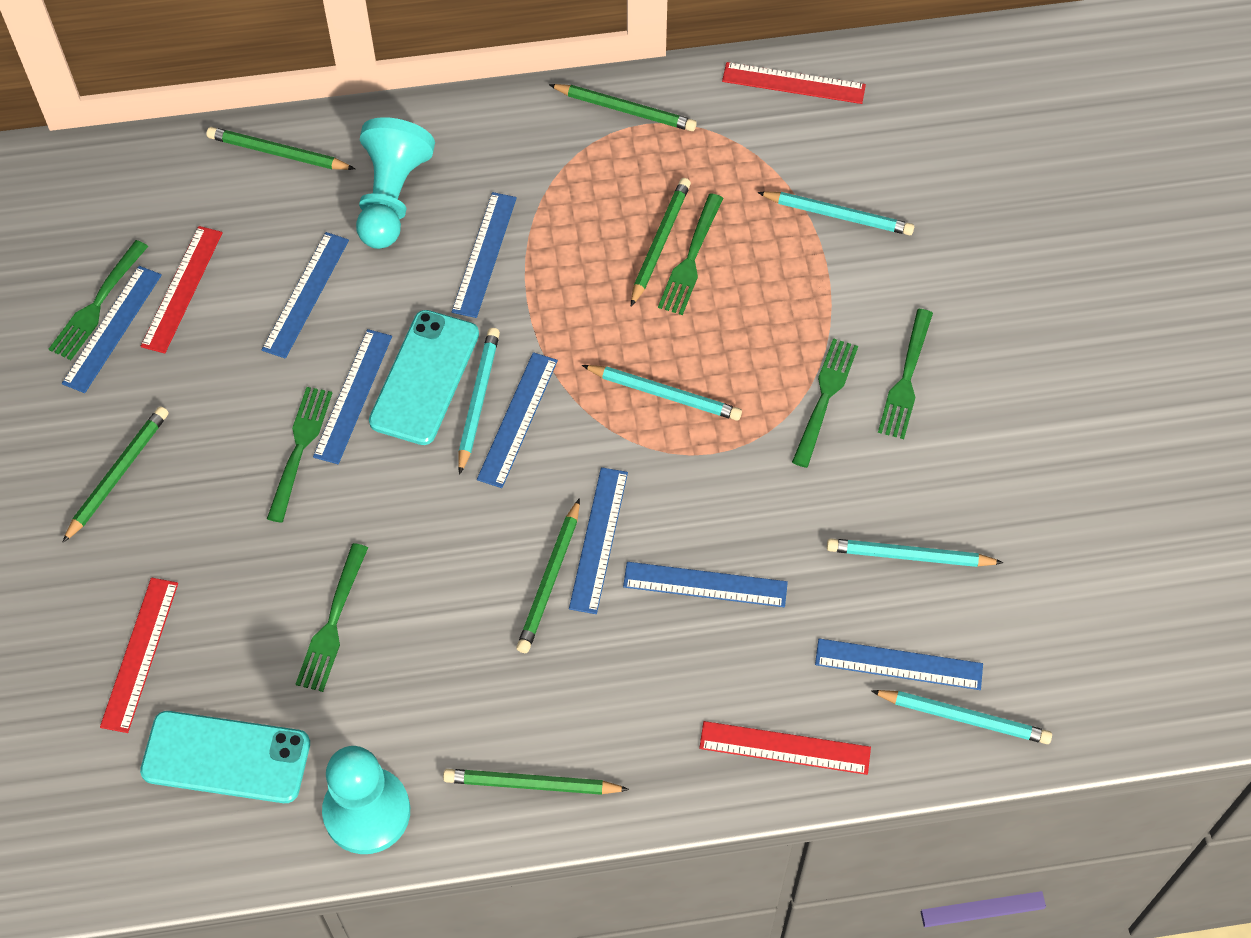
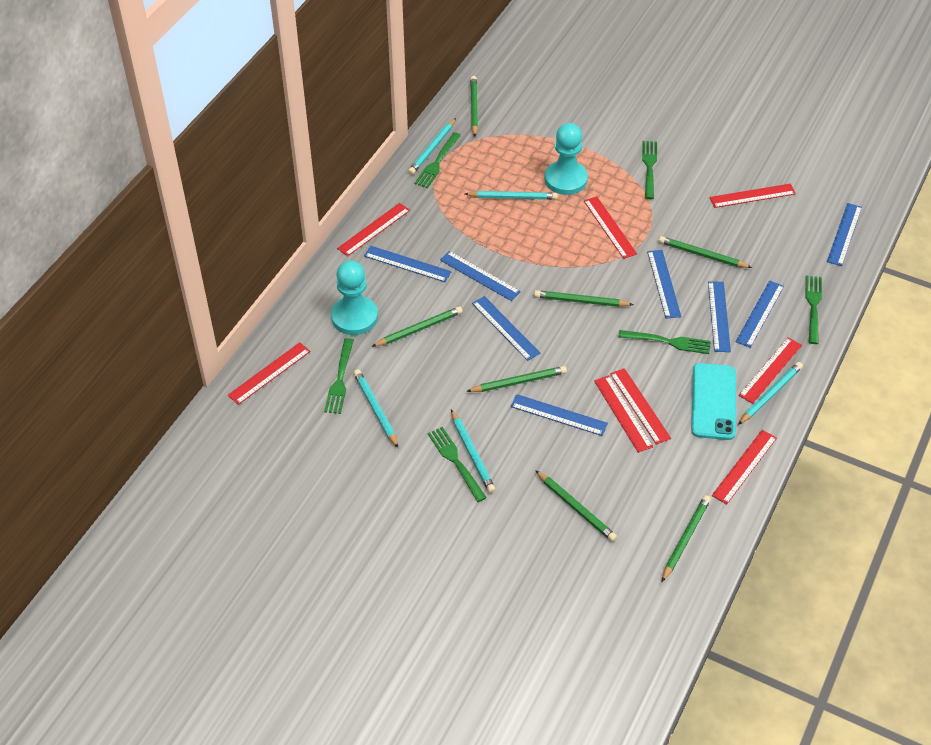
green pencil: 6 -> 7
red ruler: 4 -> 8
turquoise phone: 2 -> 1

